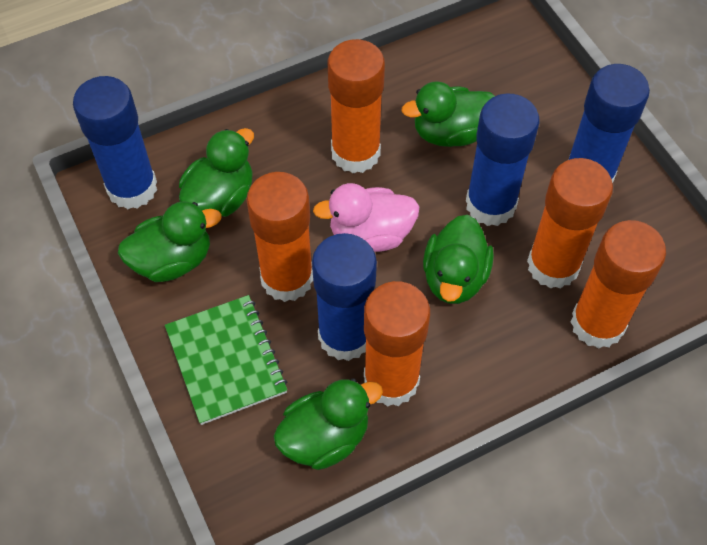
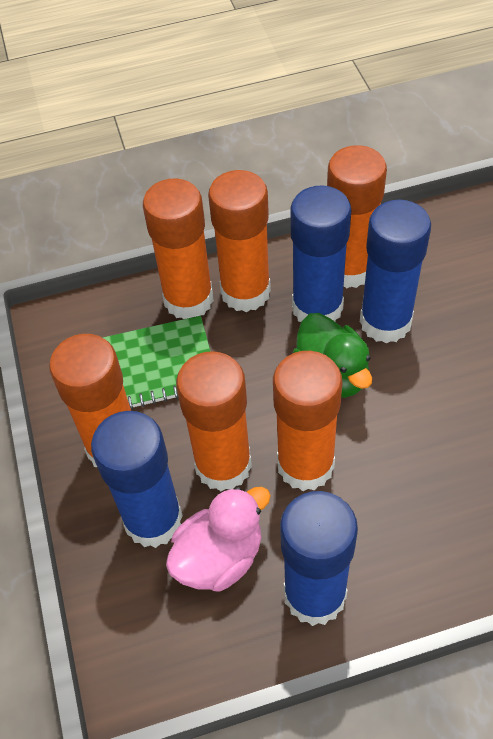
green duck: 5 -> 1
orange glue stick: 5 -> 6

